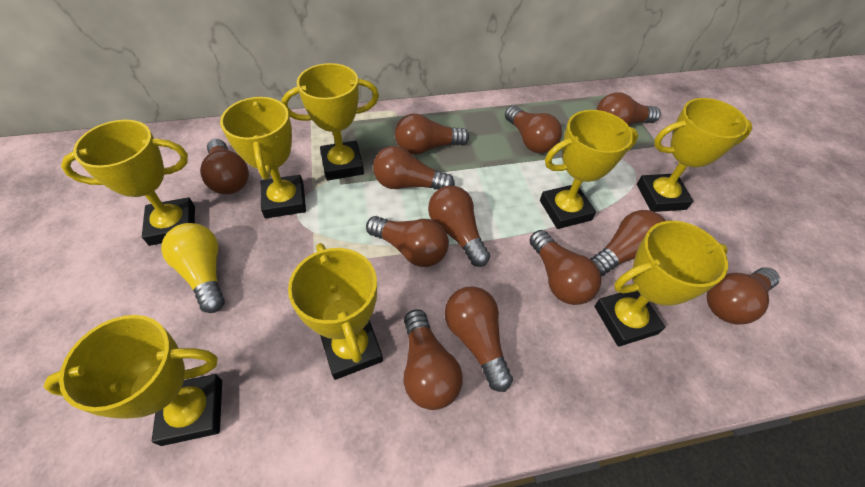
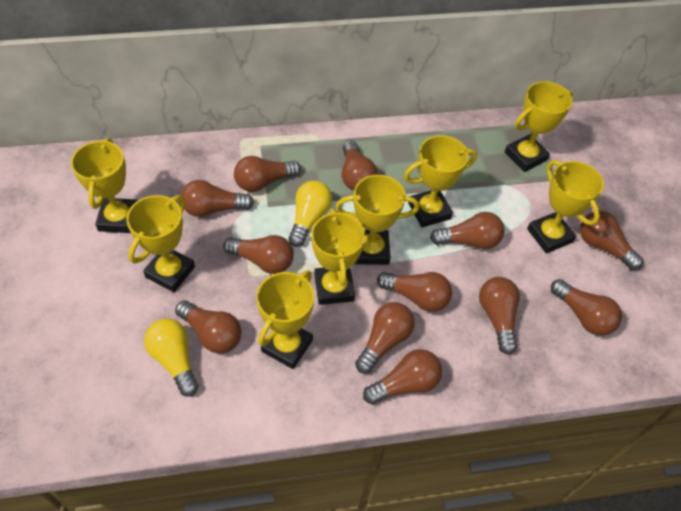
yellow light bulb: 1 -> 2

